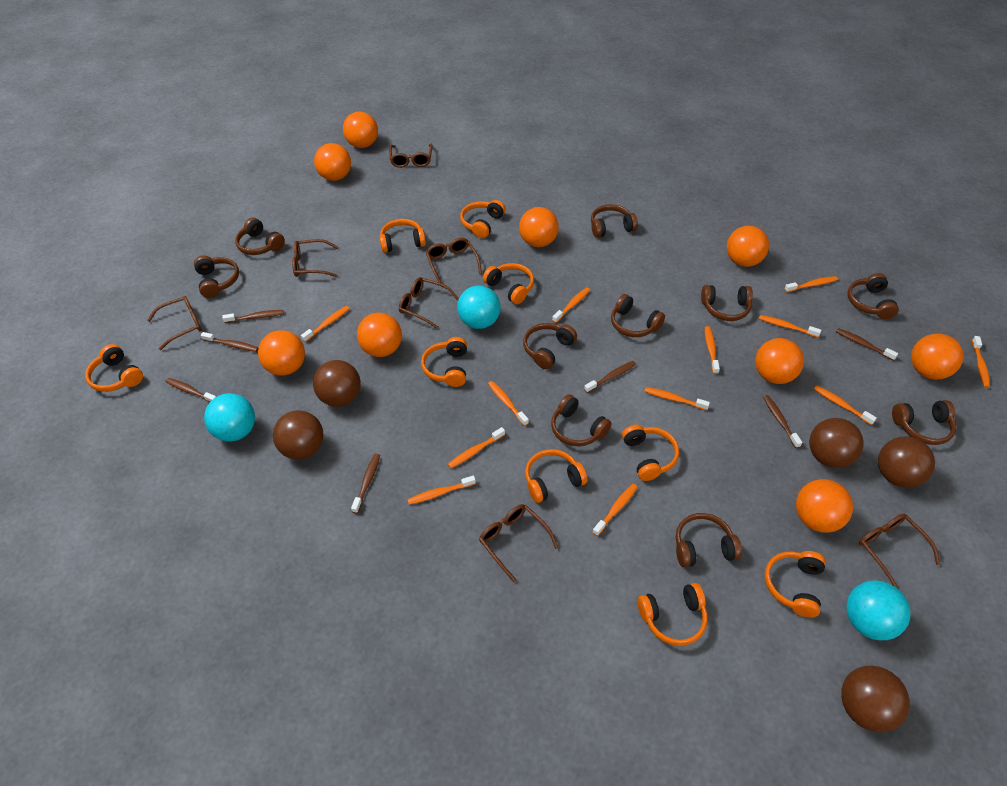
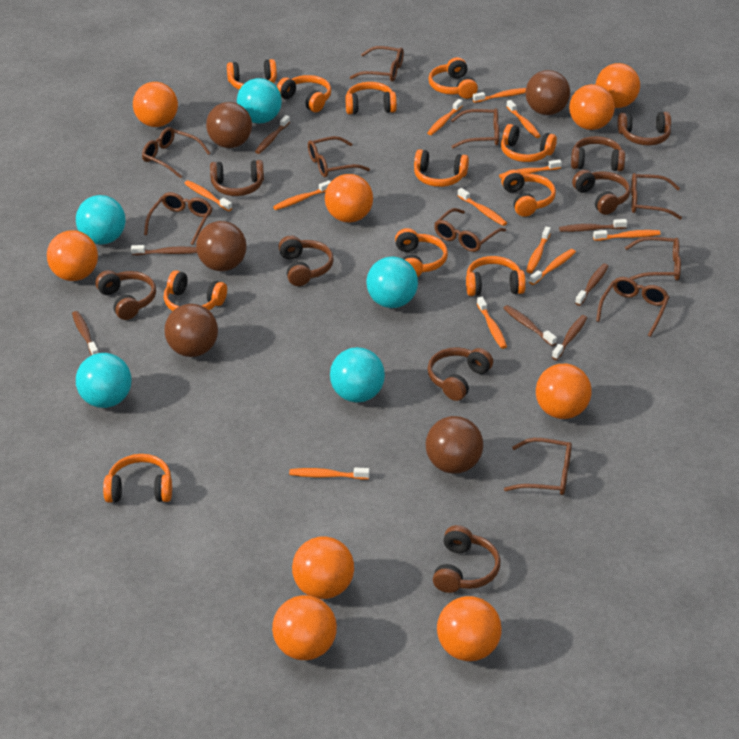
brown glasses: 7 -> 10
brown headphones: 10 -> 8
orange headphones: 9 -> 11
turquoise ball: 3 -> 5

